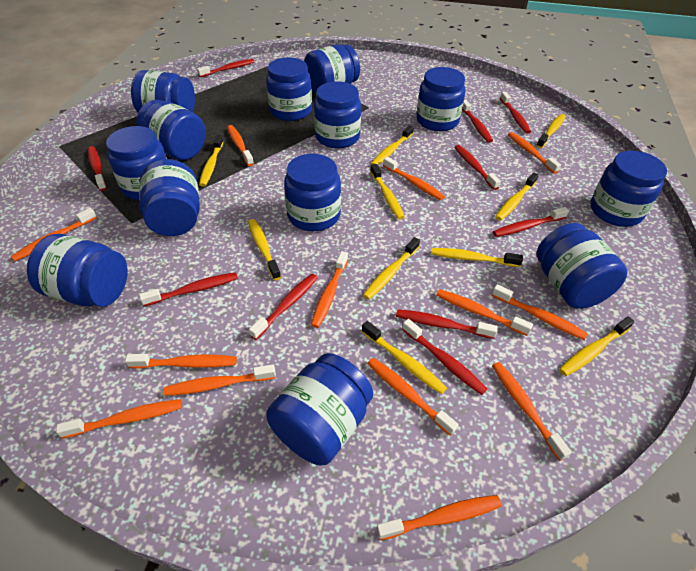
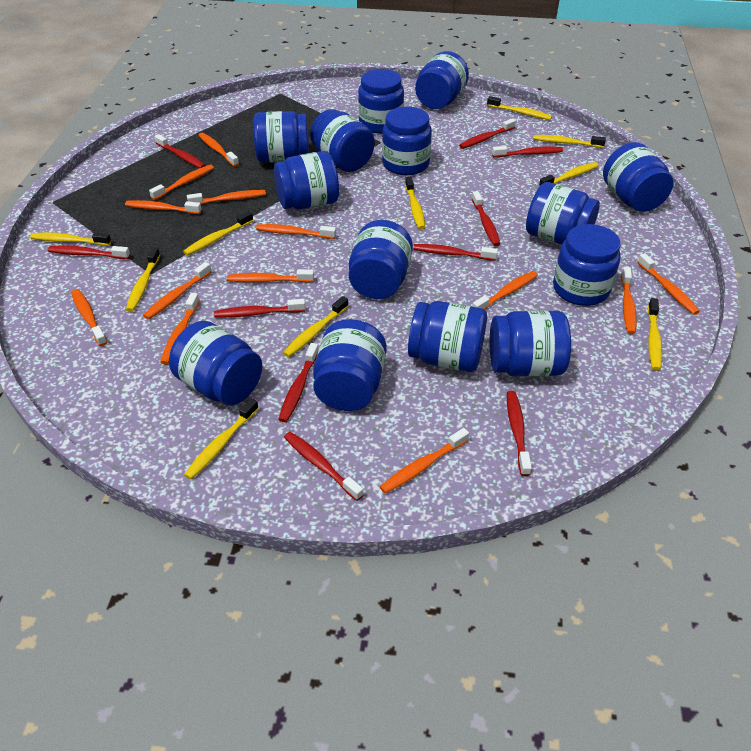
blue jar: 13 -> 14

